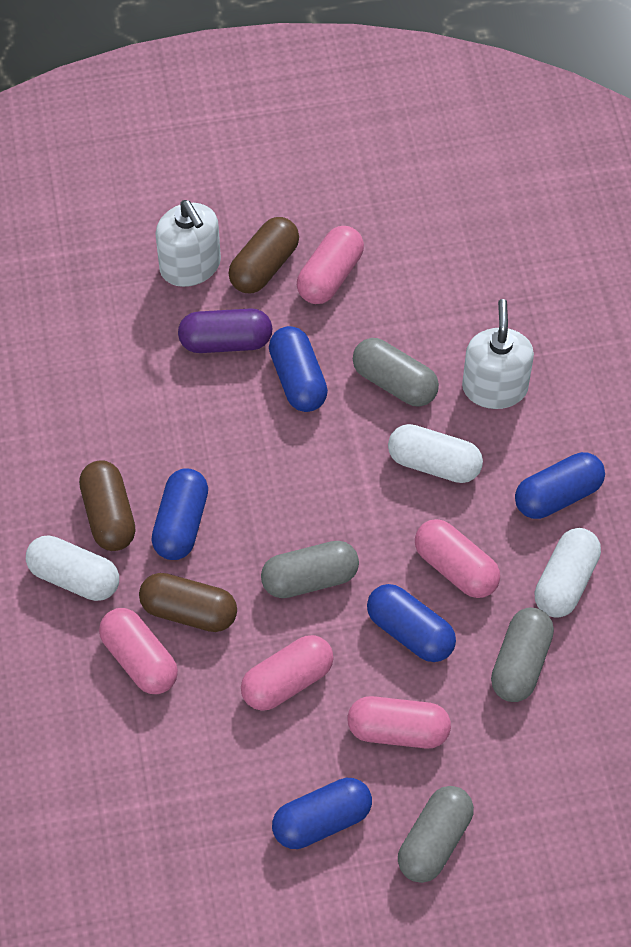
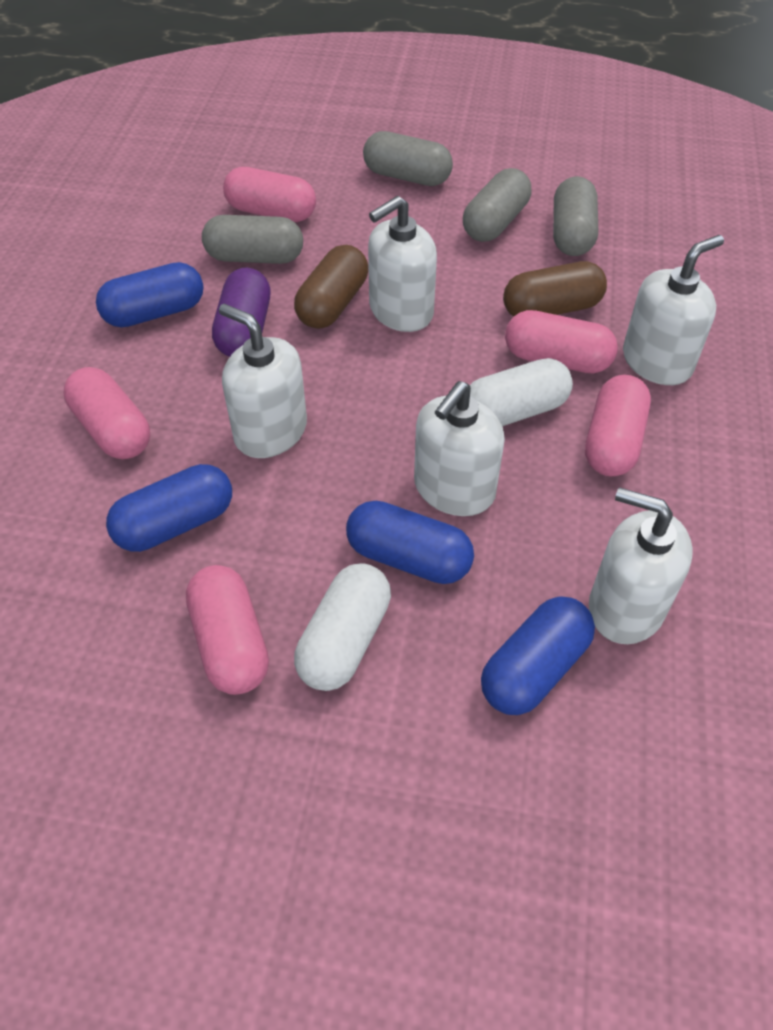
blue capsule: 5 -> 4
brown capsule: 3 -> 2
white capsule: 3 -> 2
white soap dispenser: 2 -> 5

